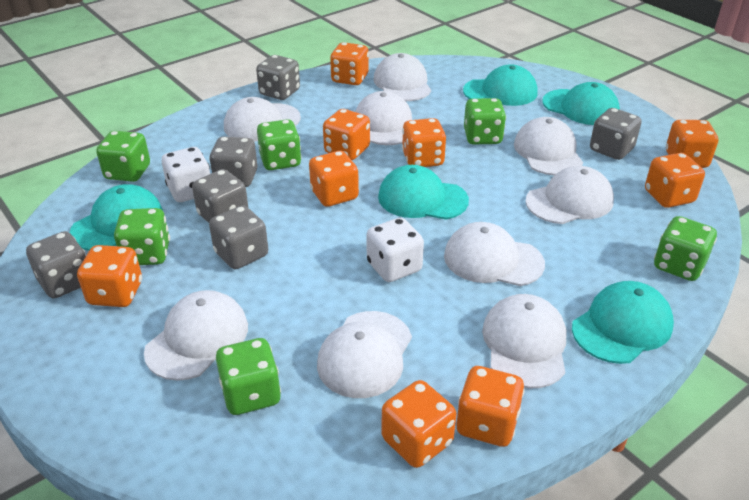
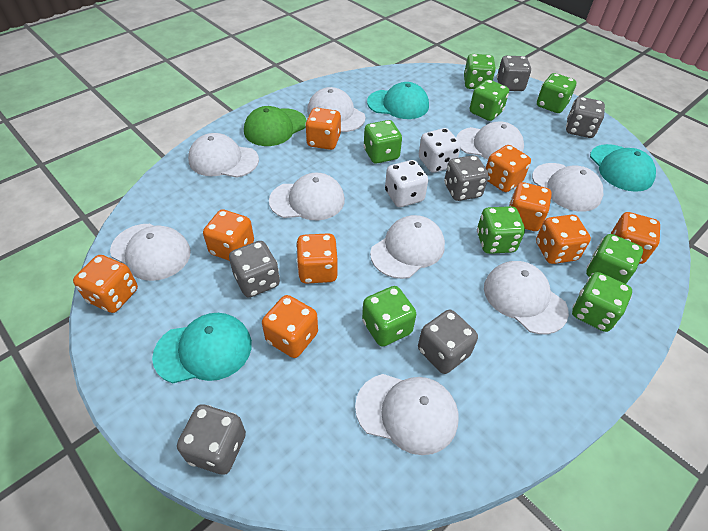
green cap: 0 -> 1
green dice: 6 -> 8
turquoise cap: 5 -> 3

